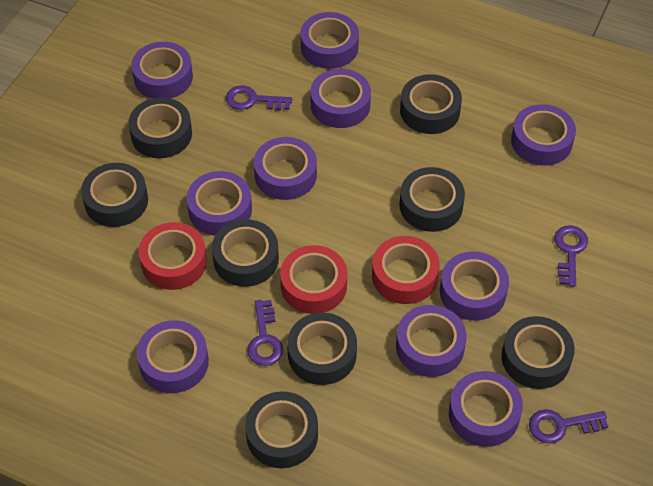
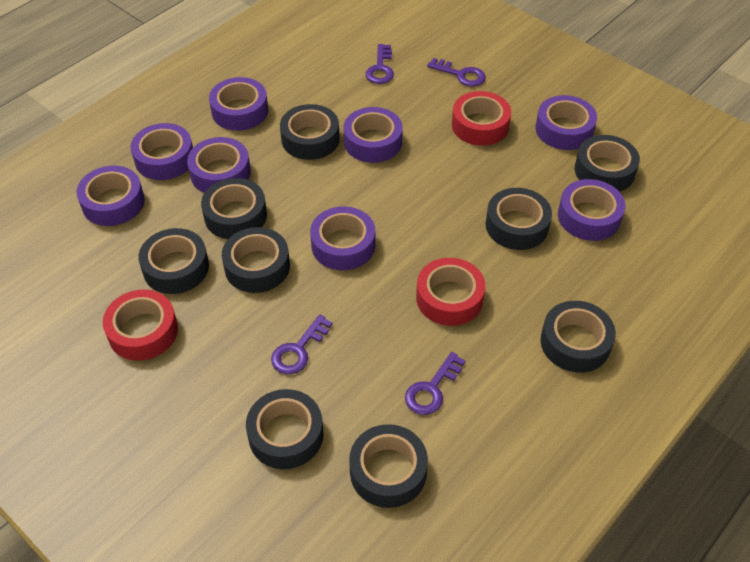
black tape: 8 -> 9
purple tape: 10 -> 8

